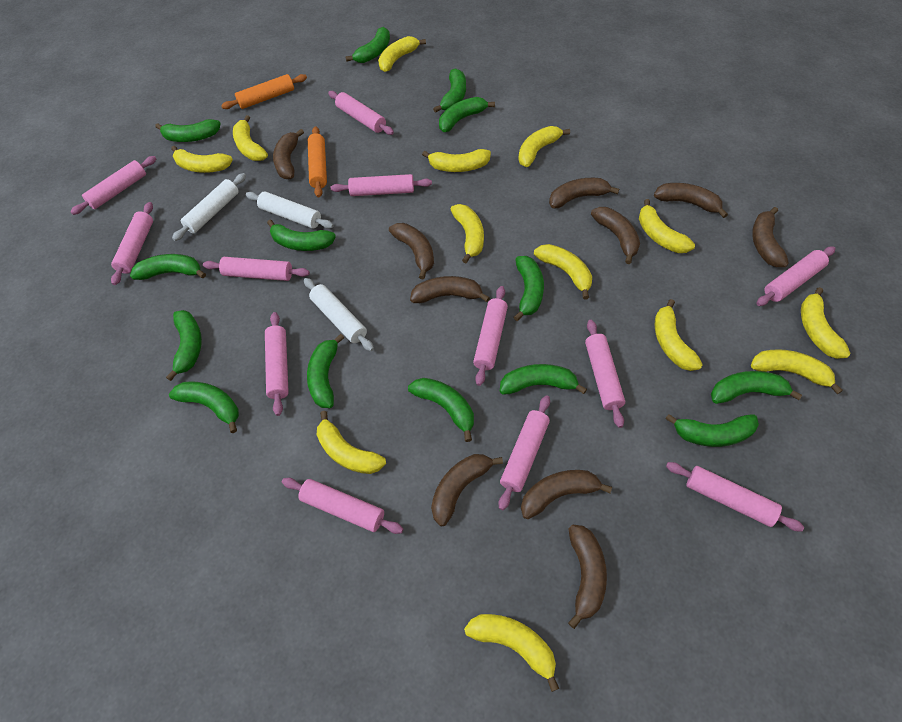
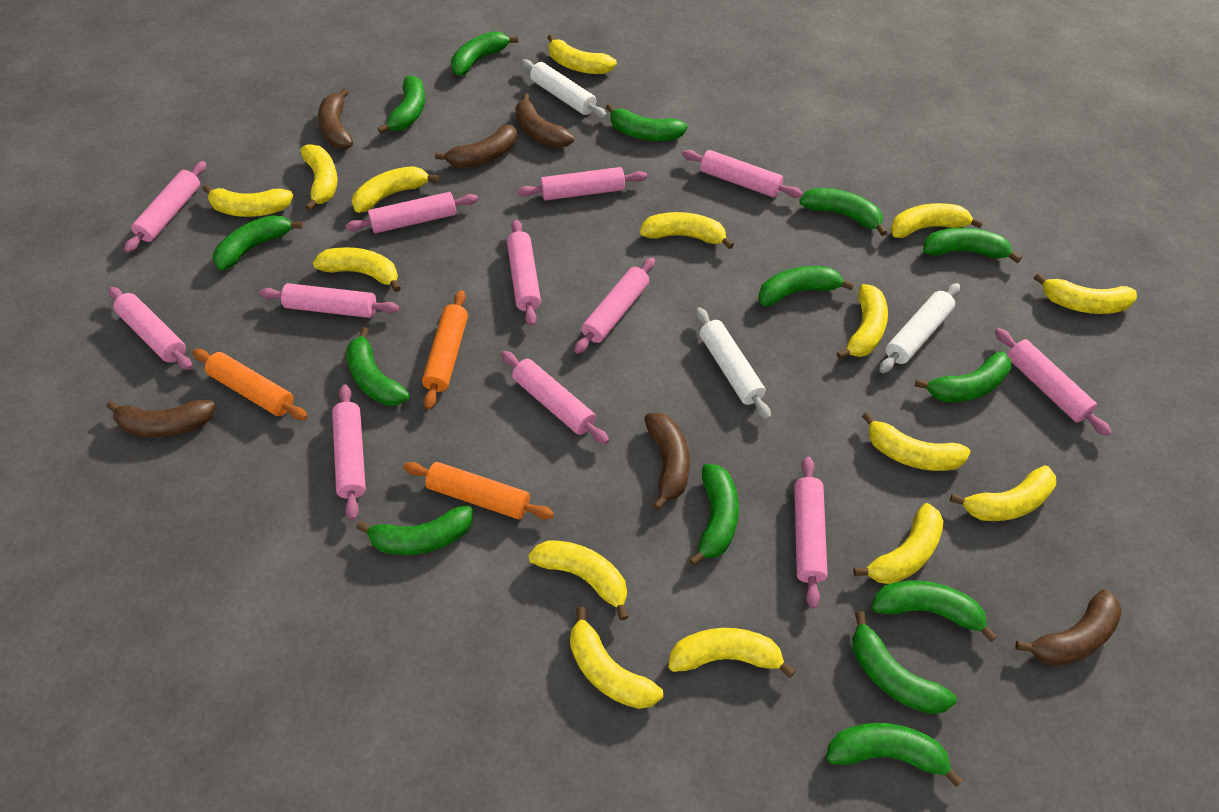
brown banana: 10 -> 6
orange rolling pin: 2 -> 3
yellow banana: 13 -> 15

